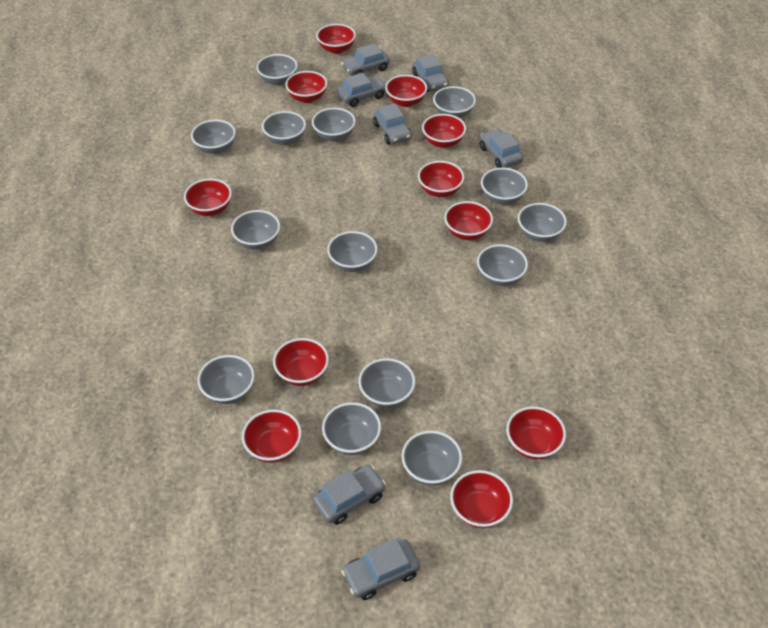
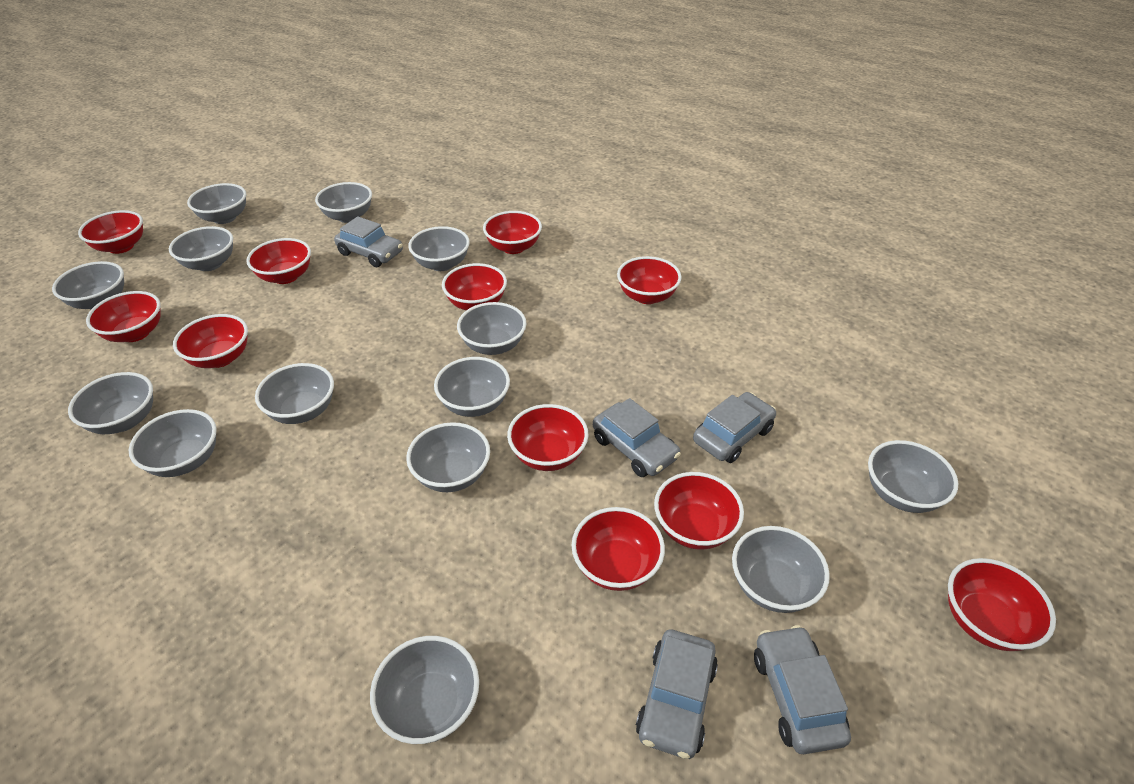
grey car: 7 -> 5

